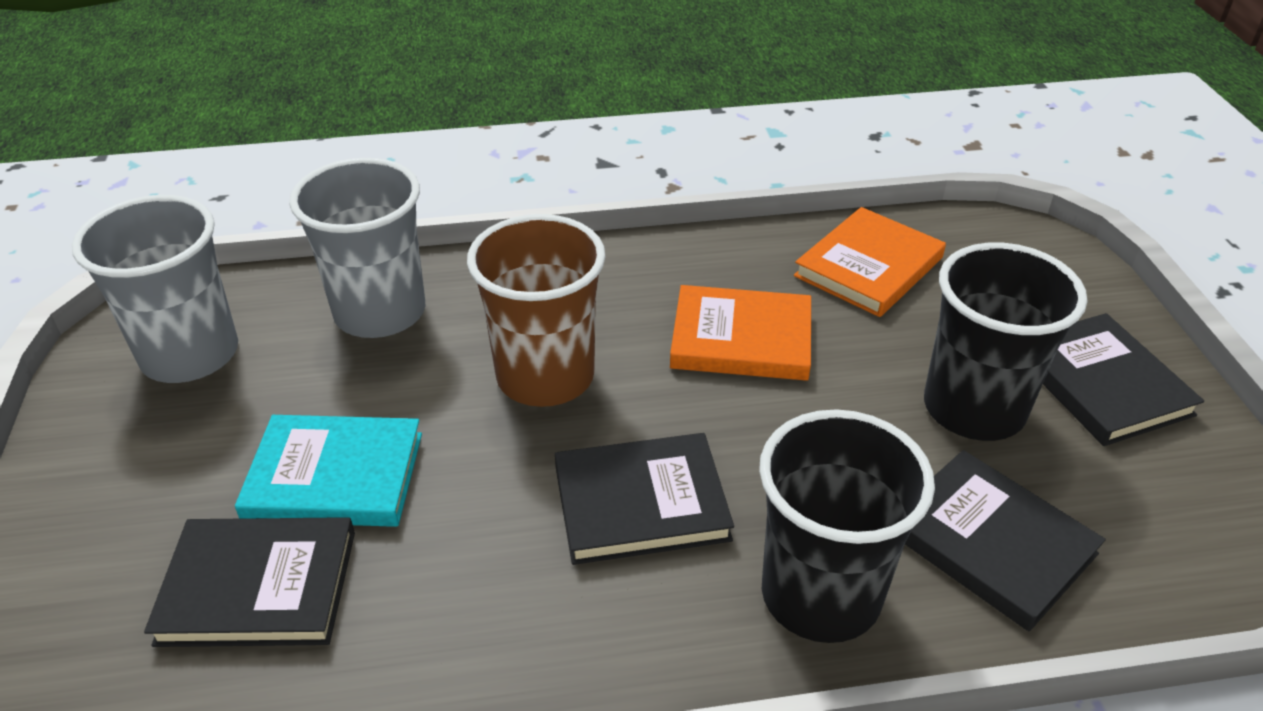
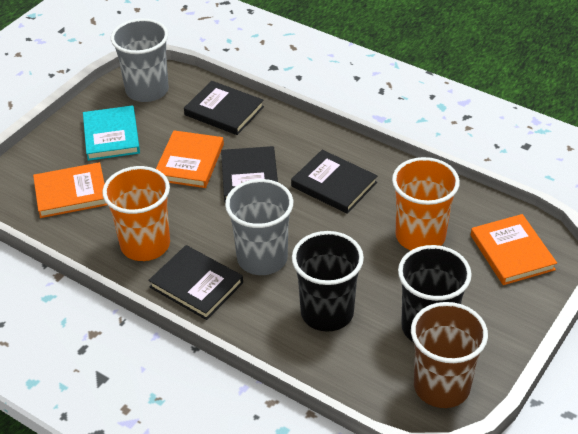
orange book: 2 -> 3
orange cup: 0 -> 2

